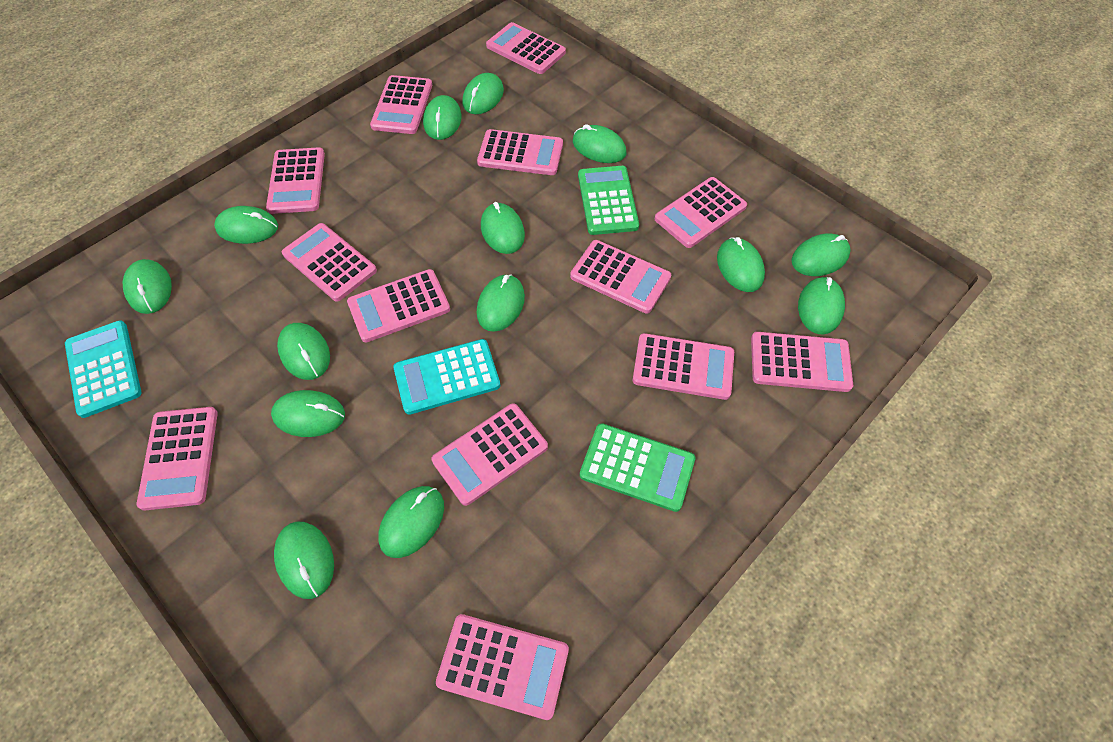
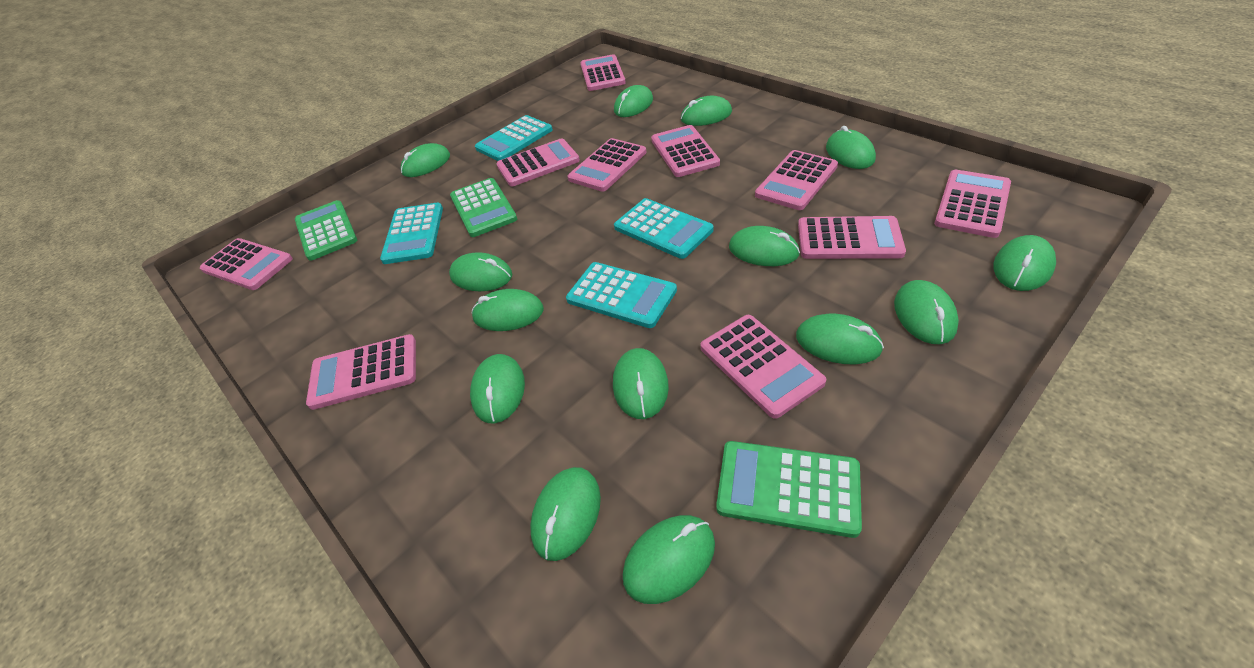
green calculator: 2 -> 3
pink calculator: 13 -> 10
turquoise calculator: 2 -> 4

